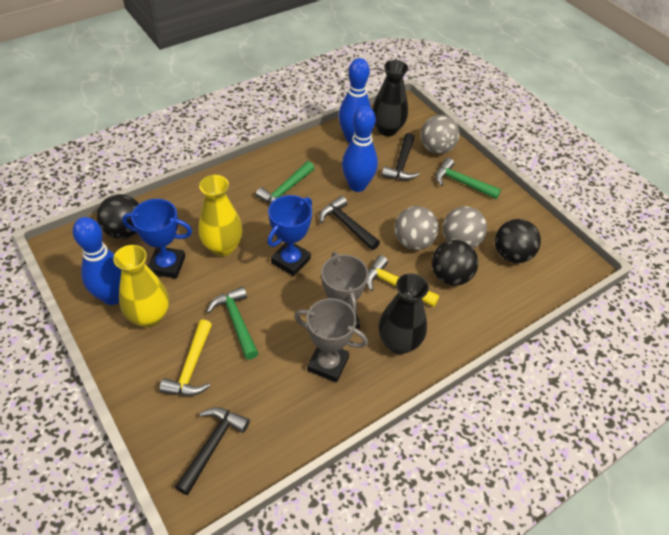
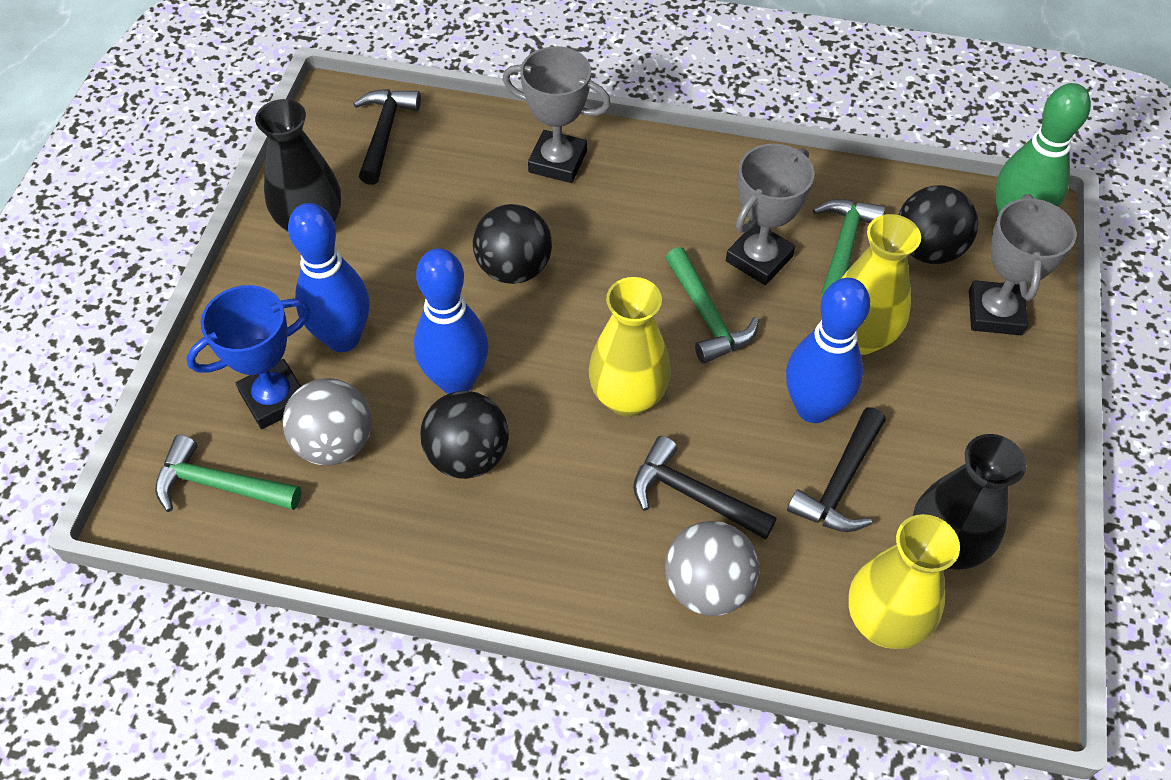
blue trophy: 2 -> 1
green bowling pin: 0 -> 1
grey ball: 3 -> 2
grey trophy: 2 -> 3
yellow hammer: 2 -> 0
yellow vase: 2 -> 3

